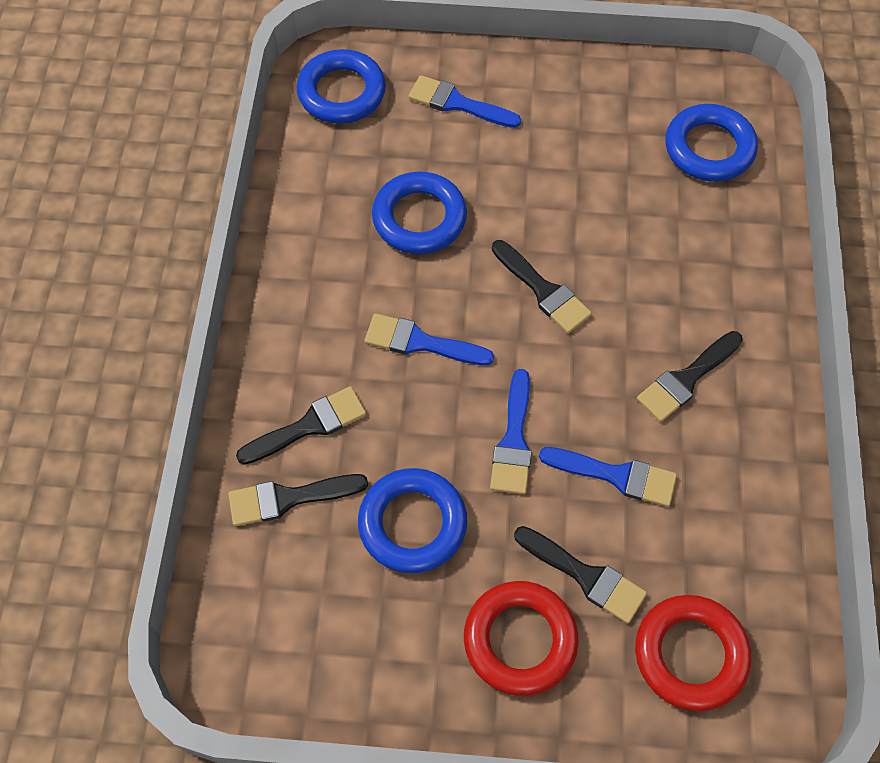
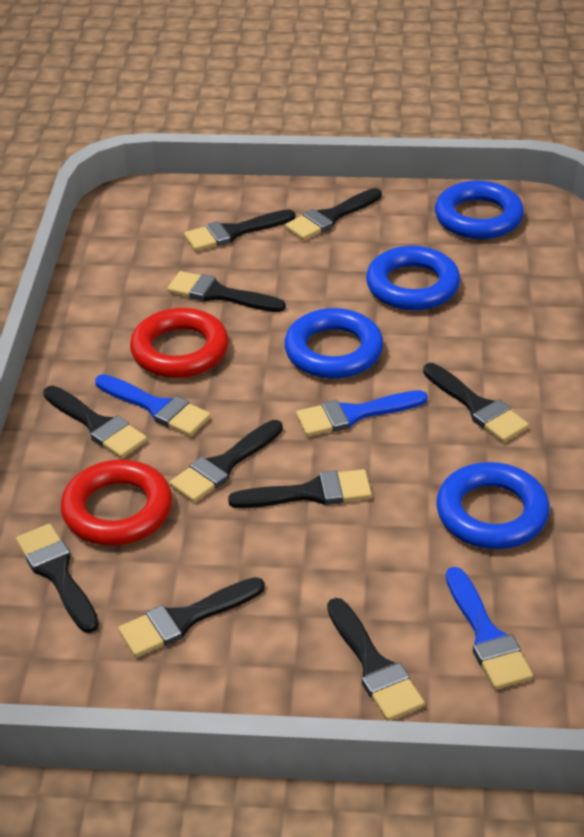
black brush: 5 -> 10
blue brush: 4 -> 3

